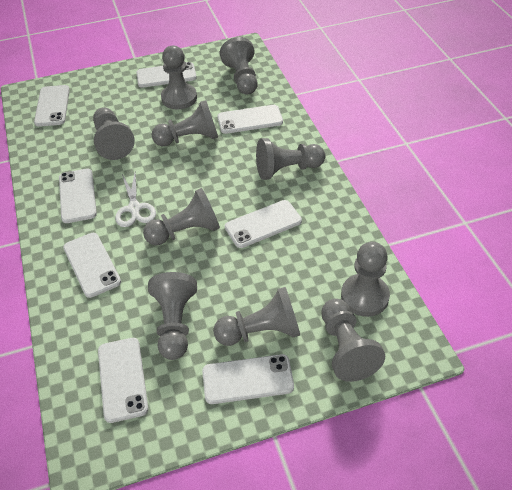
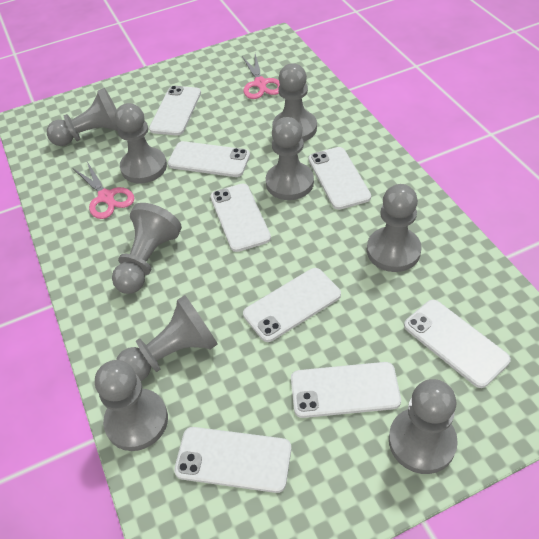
grey pawn: 10 -> 9
pink scissors: 0 -> 2
white scissors: 1 -> 0

